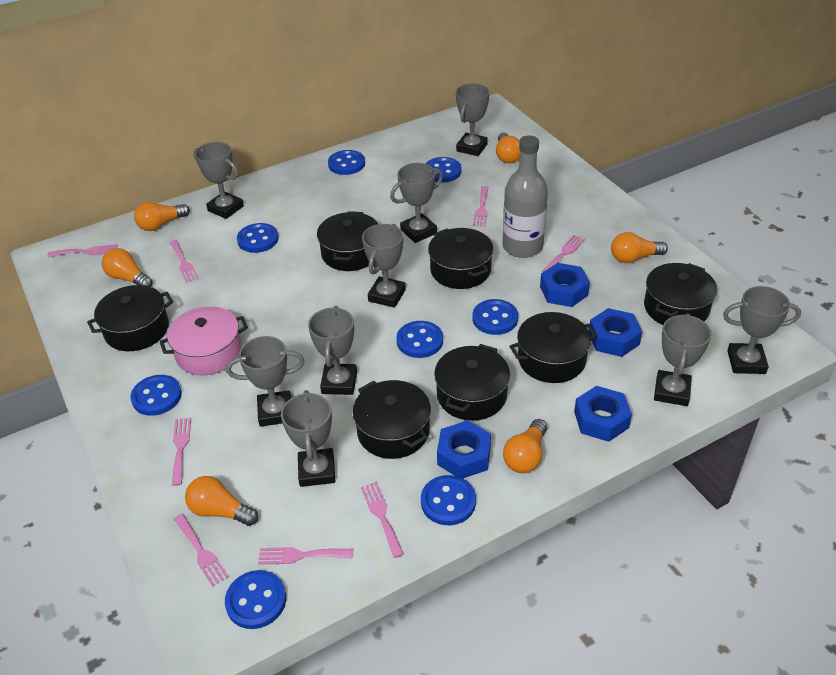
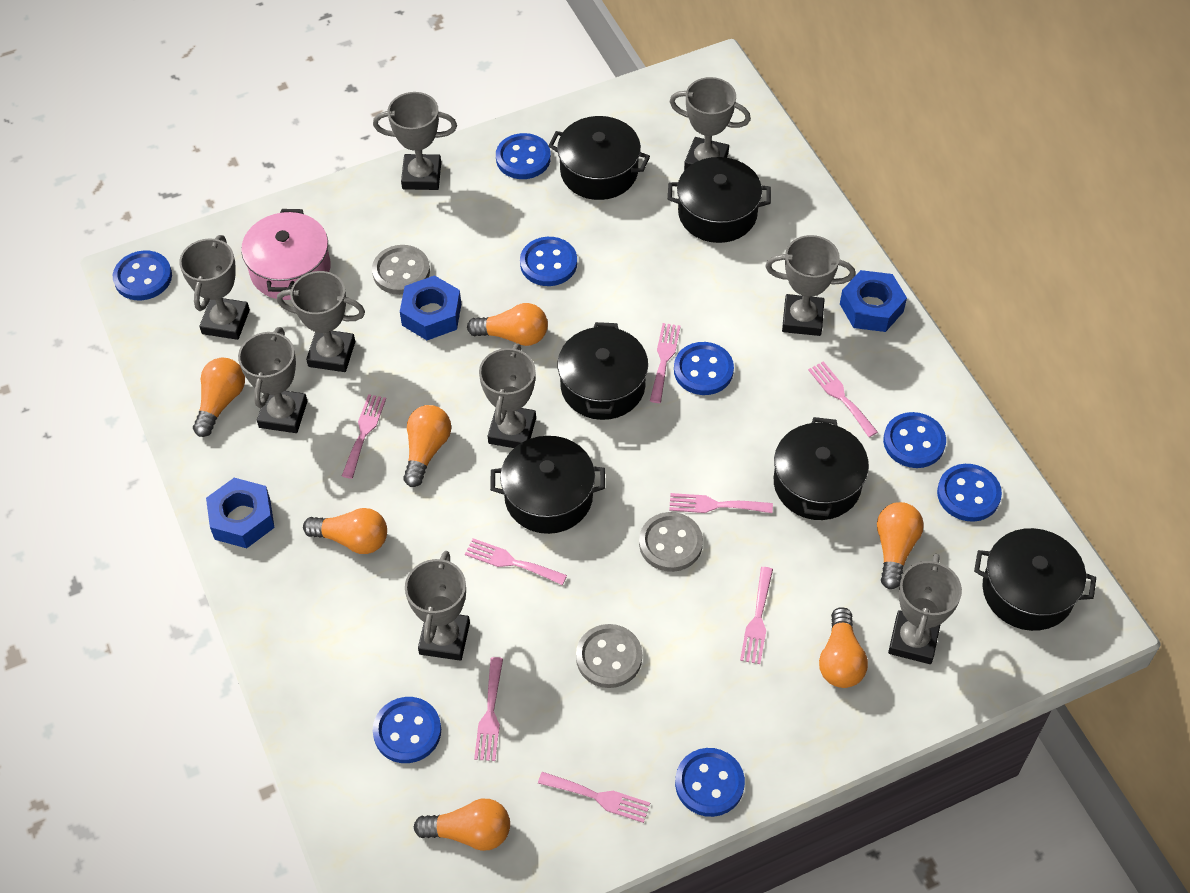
black pot: 7 -> 6
blue nut: 4 -> 3
grey bottle: 1 -> 0
grey button: 0 -> 3
orange light bulb: 6 -> 7

